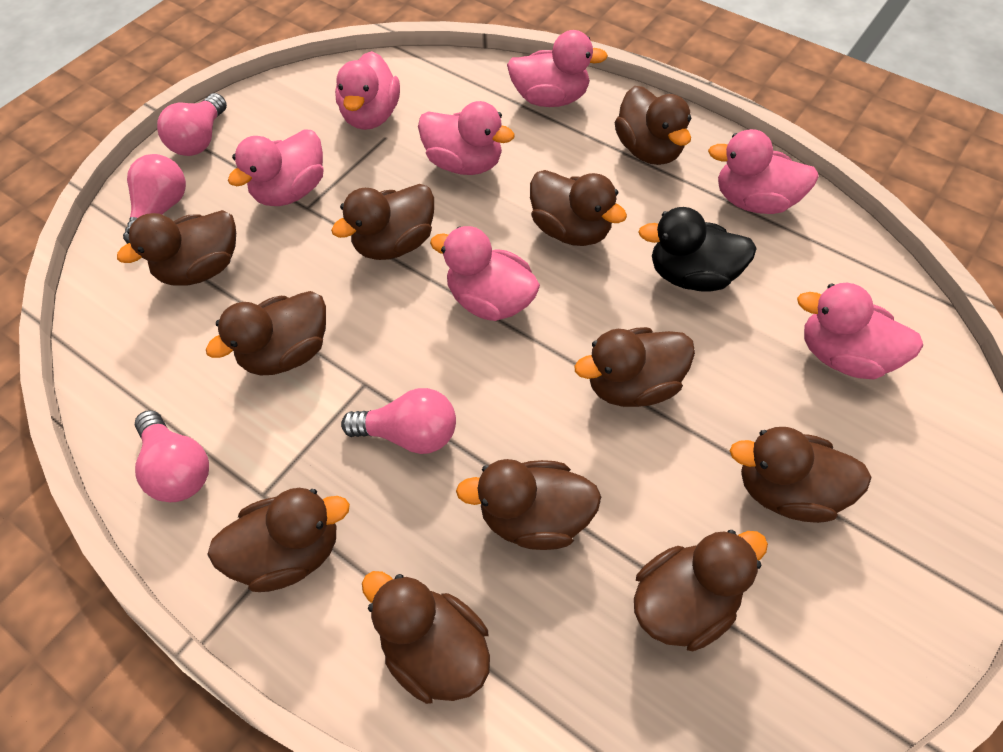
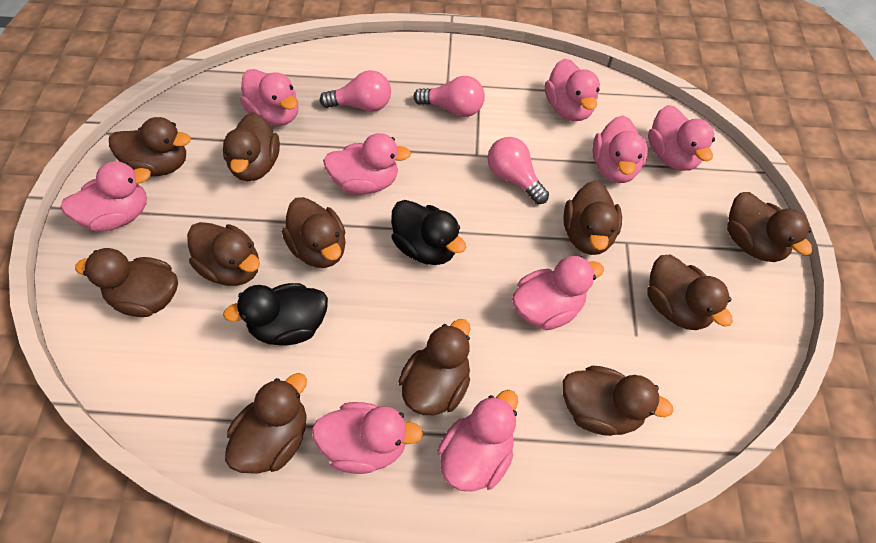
black duck: 1 -> 2
pink duck: 7 -> 9
pink light bulb: 4 -> 3

